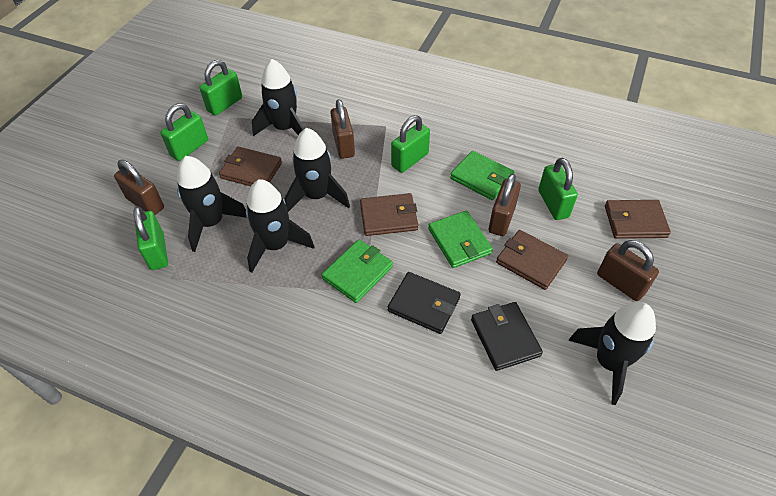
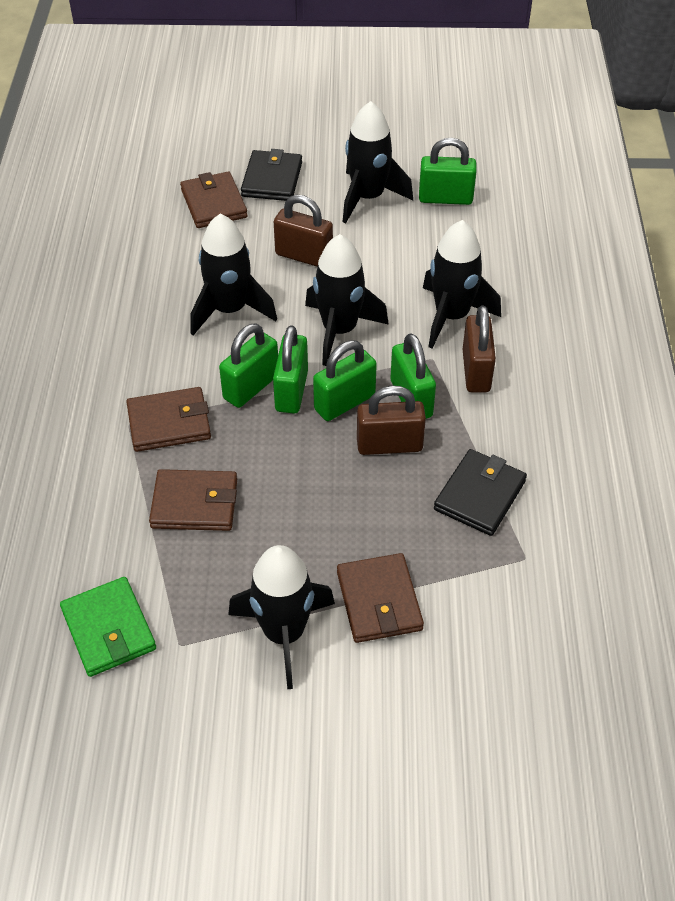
brown padlock: 4 -> 3
green wallet: 3 -> 1

